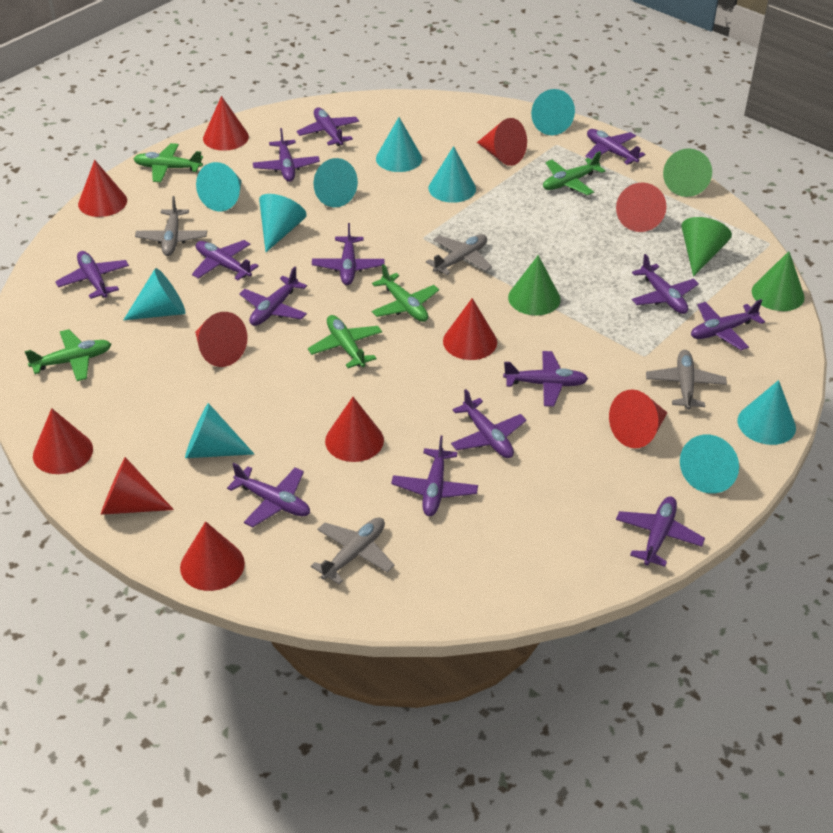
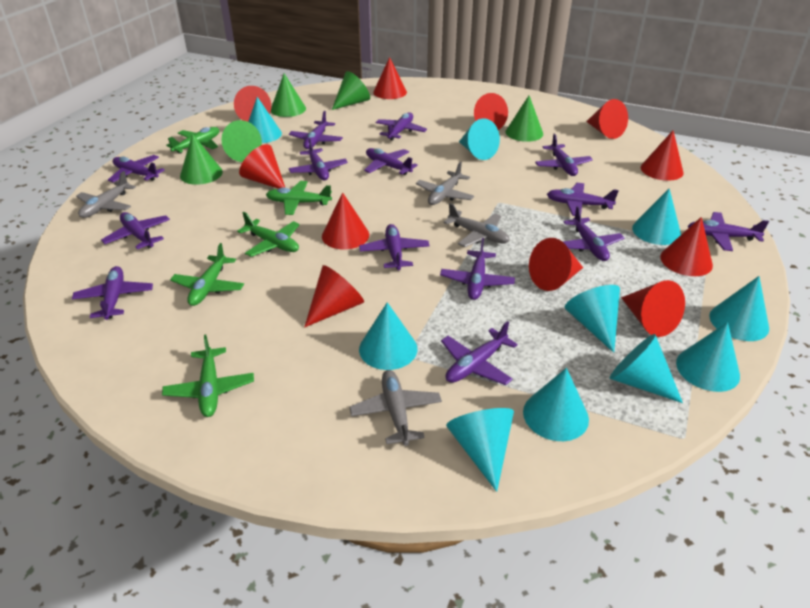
green cone: 4 -> 5

